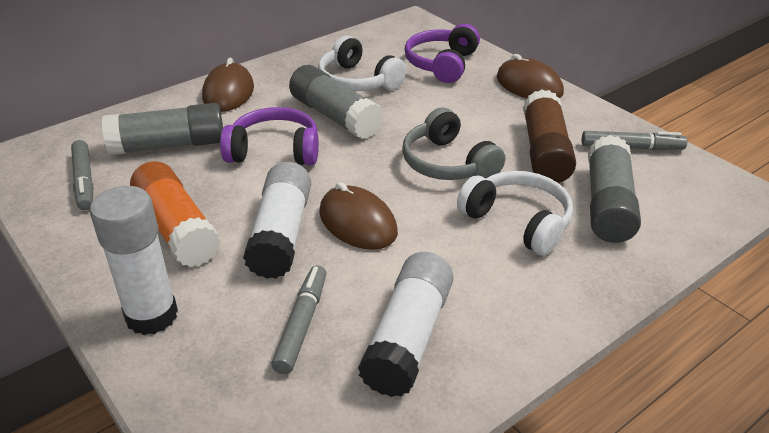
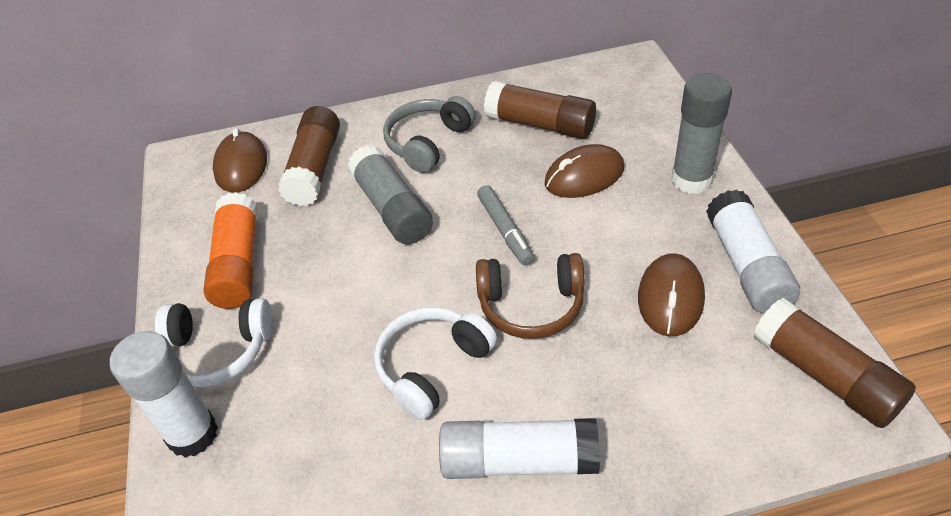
brown glue stick: 1 -> 3
brown headphones: 0 -> 1
grey glue stick: 3 -> 2
grey marker: 3 -> 1
purple headphones: 2 -> 0

